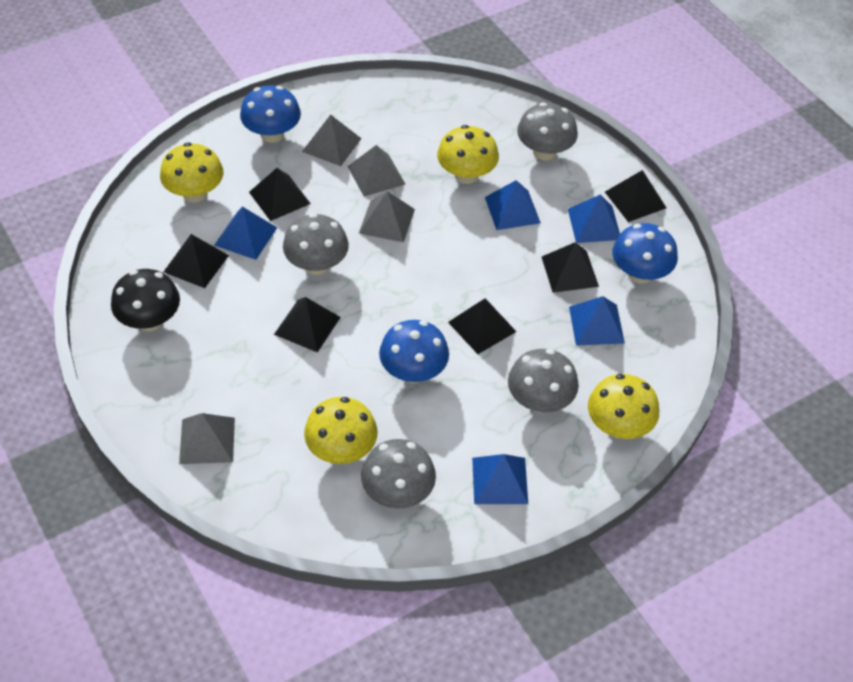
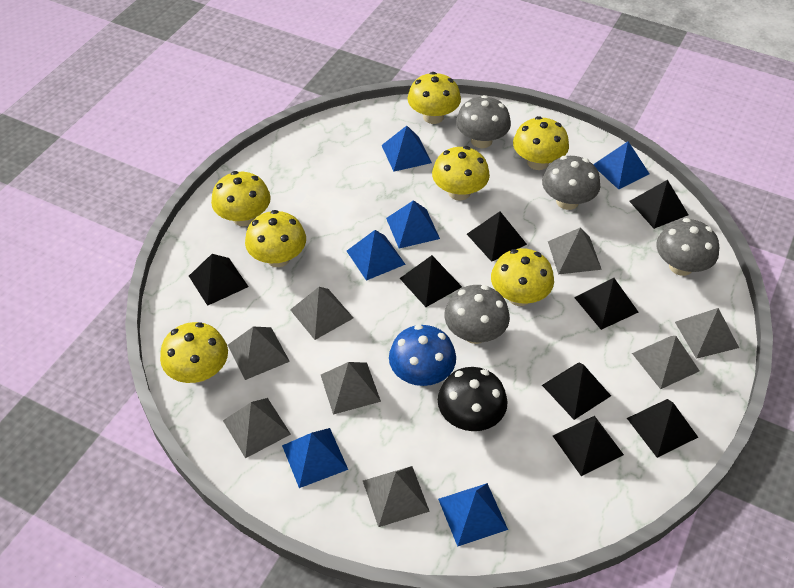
black pyramid: 6 -> 8
blue mushroom: 3 -> 1
blue pyramid: 5 -> 6
grey pyramid: 4 -> 8
yellow mushroom: 4 -> 7

